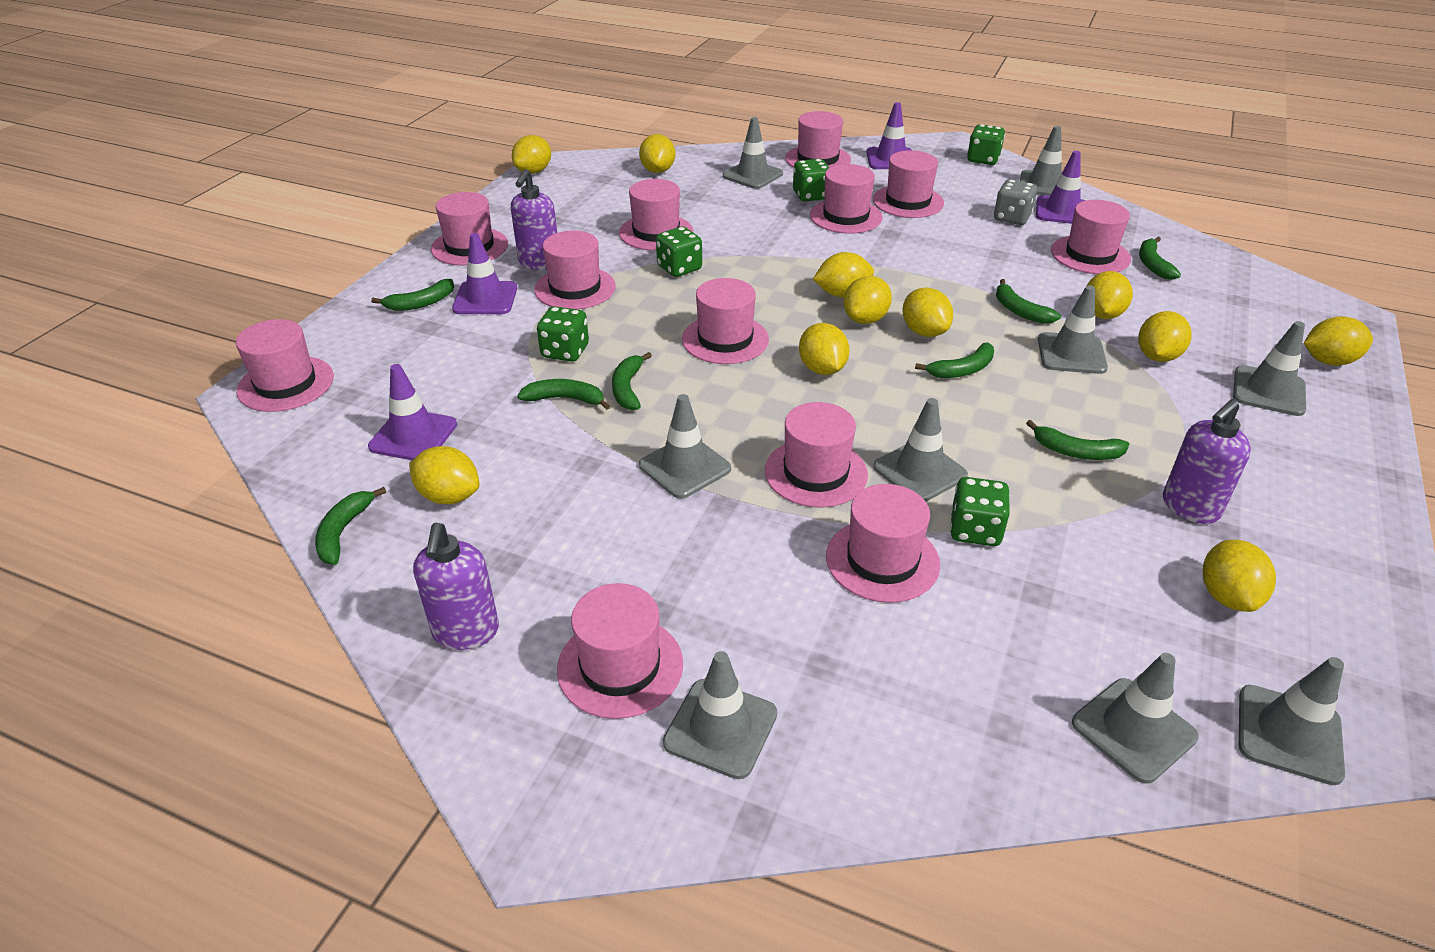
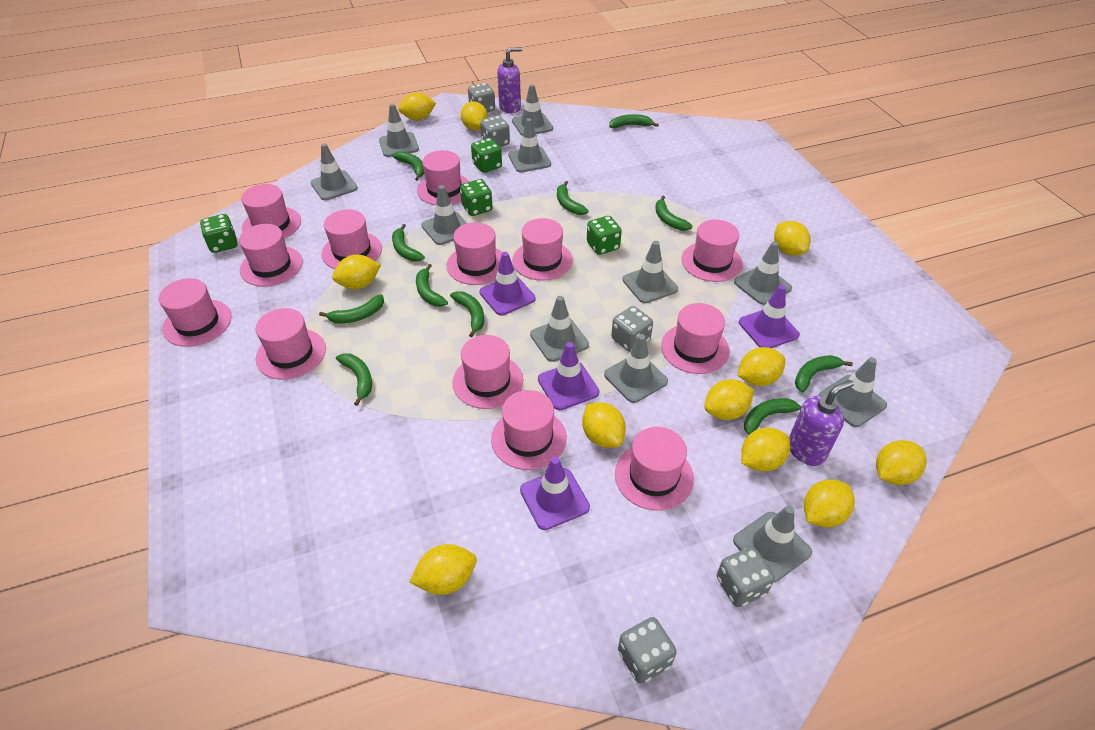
green banana: 8 -> 11
green dice: 5 -> 4
grey dice: 1 -> 5
grey traffic cone: 9 -> 11
pink hat: 12 -> 13
purple soap dispenser: 3 -> 2

